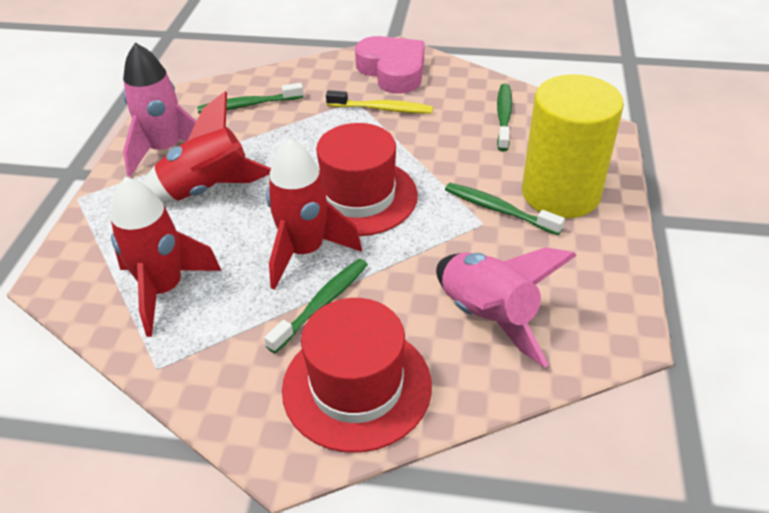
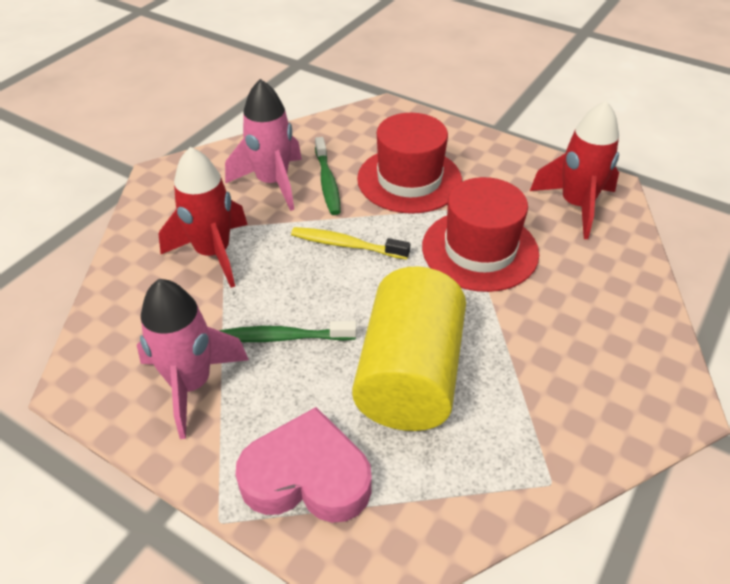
green toothbrush: 4 -> 2
red rocket: 3 -> 2

